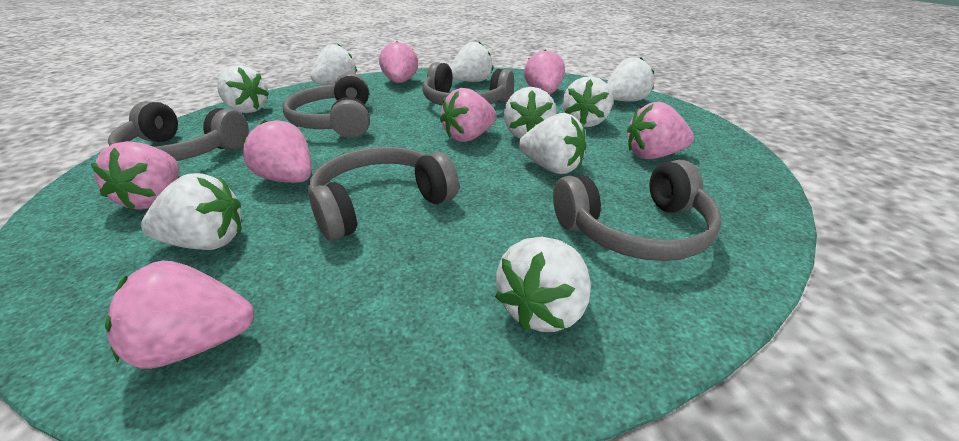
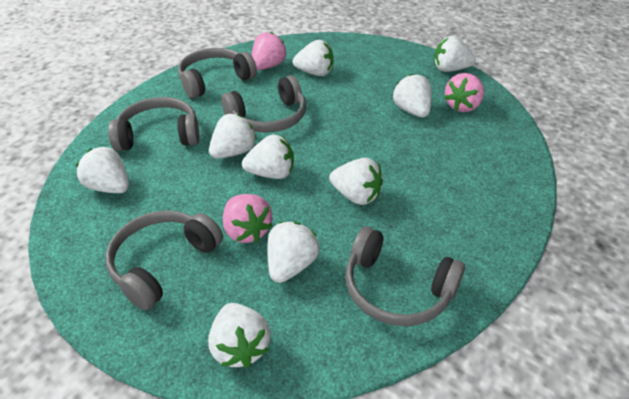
pink strawberry: 7 -> 3

